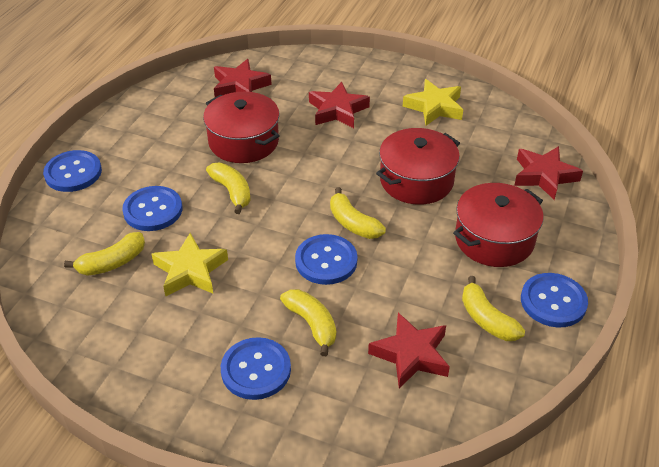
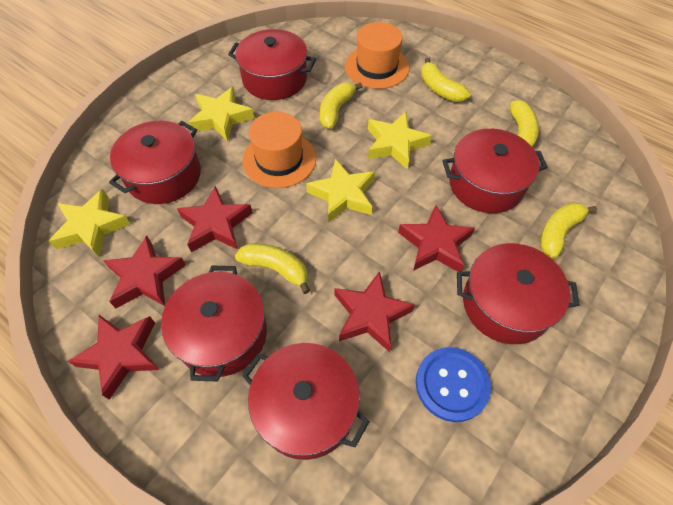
blue button: 5 -> 1
orange hat: 0 -> 2
red pot: 3 -> 6
red star: 4 -> 5
yellow star: 2 -> 4

